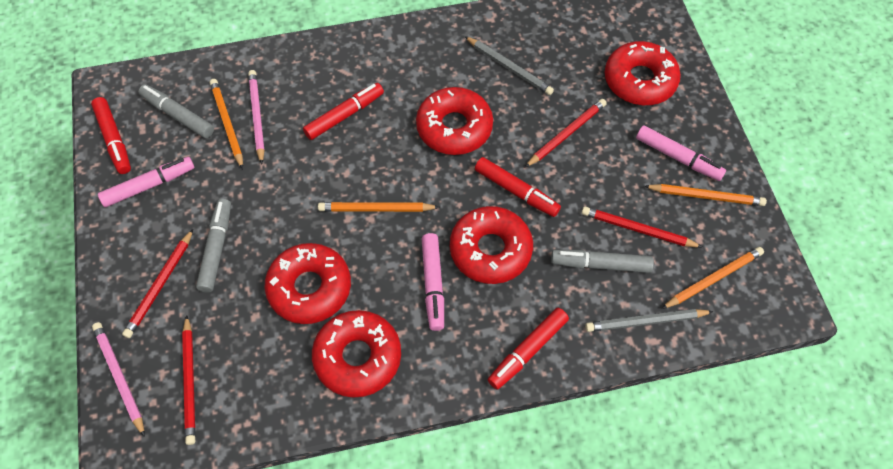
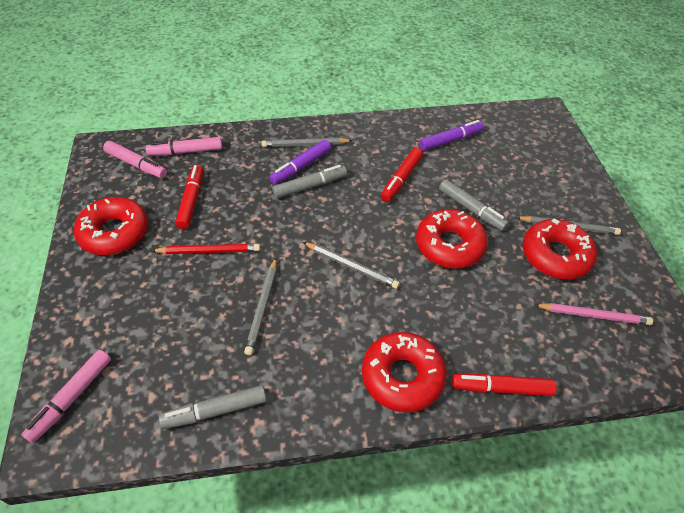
grey pencil: 2 -> 4
orange pencil: 4 -> 0
pink pencil: 2 -> 1
purple marker: 0 -> 2
red donut: 5 -> 4
red marker: 4 -> 3
red pencil: 4 -> 1

